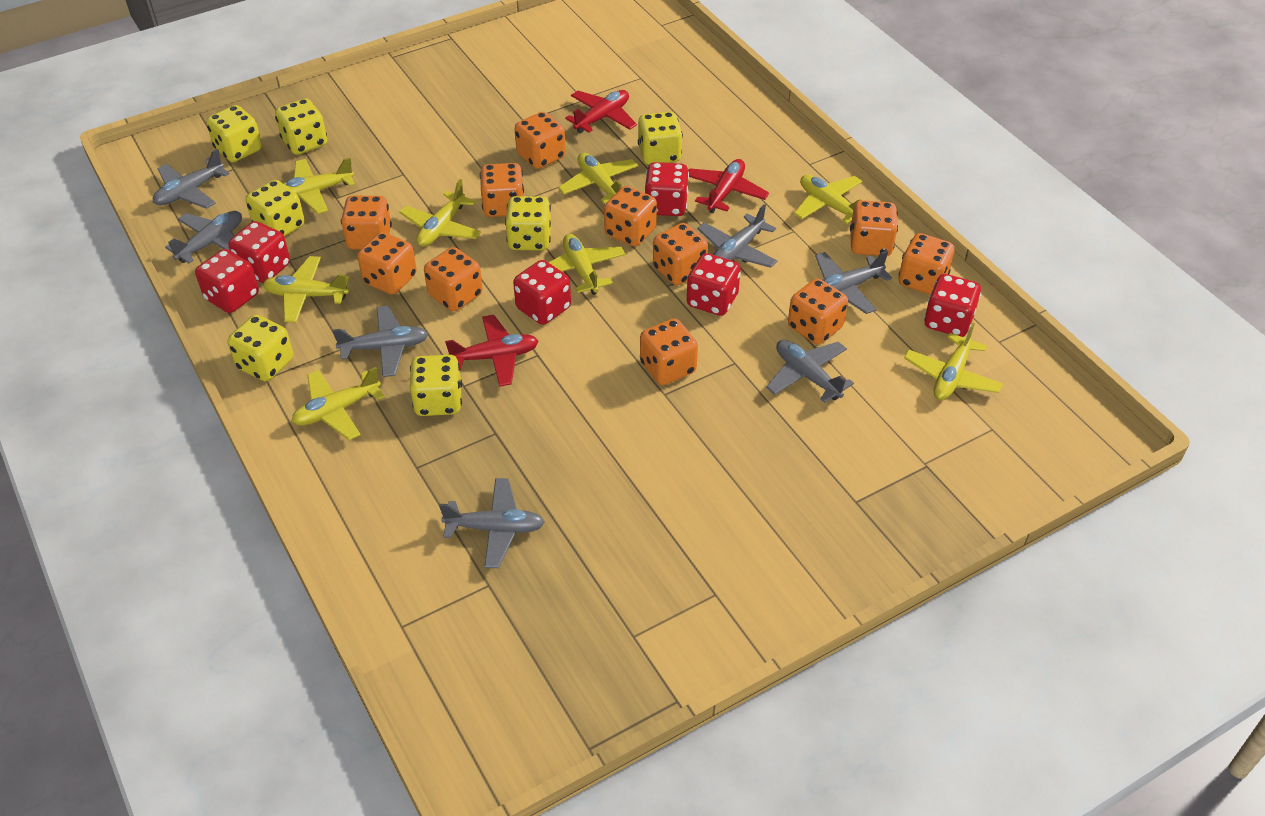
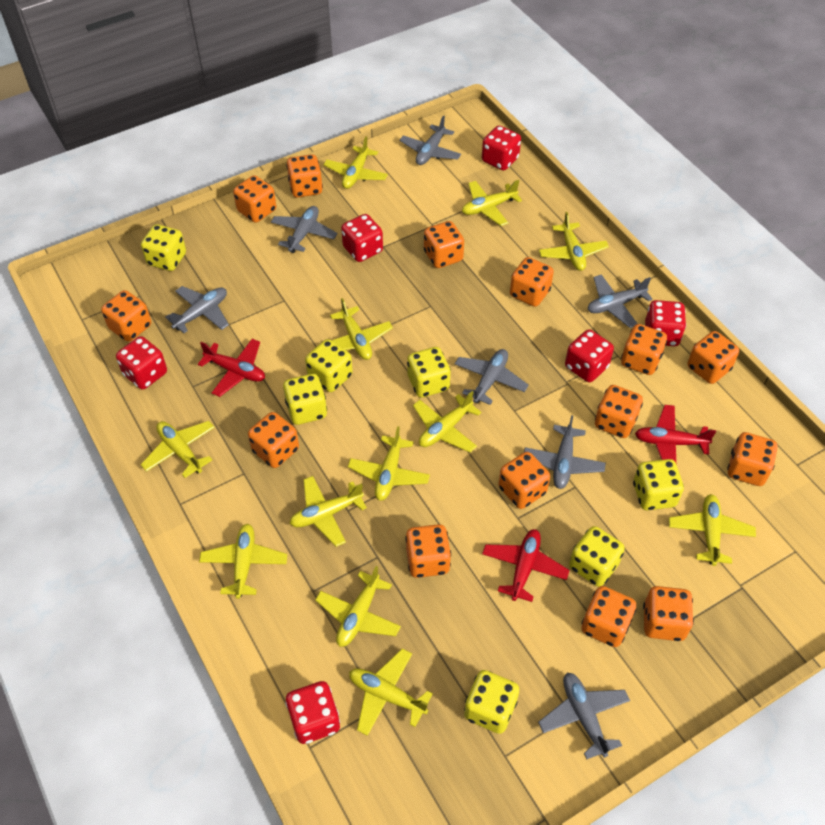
orange dice: 11 -> 14
yellow plane: 8 -> 12

